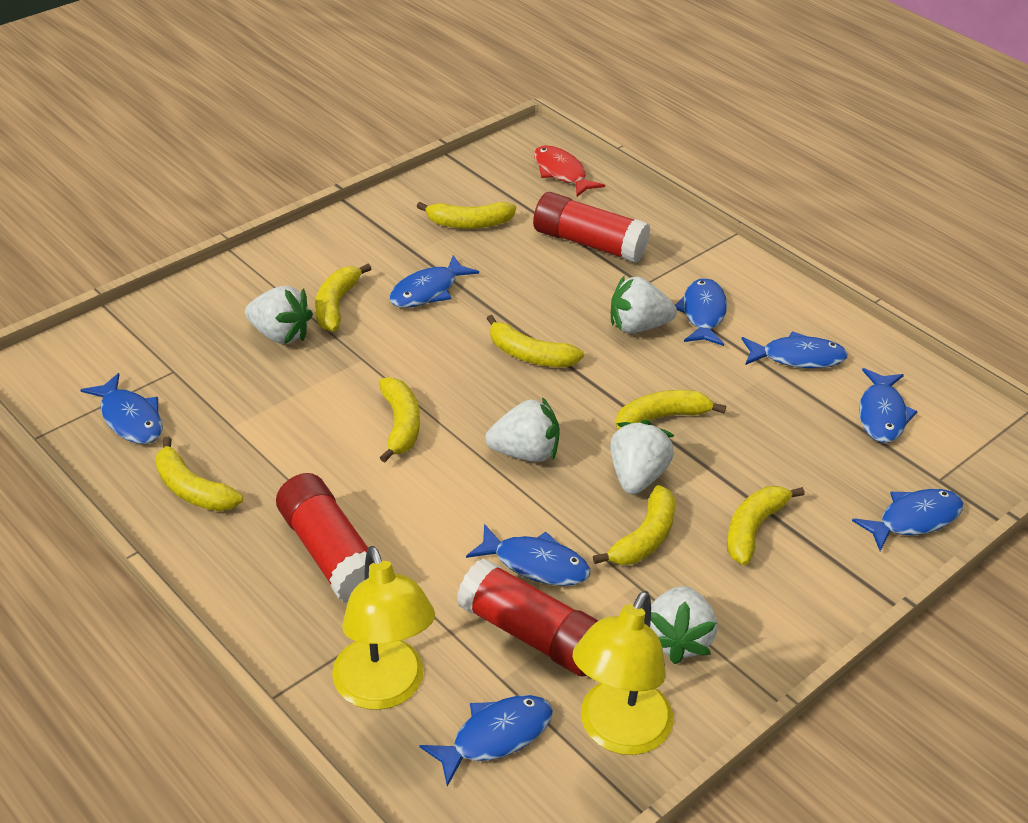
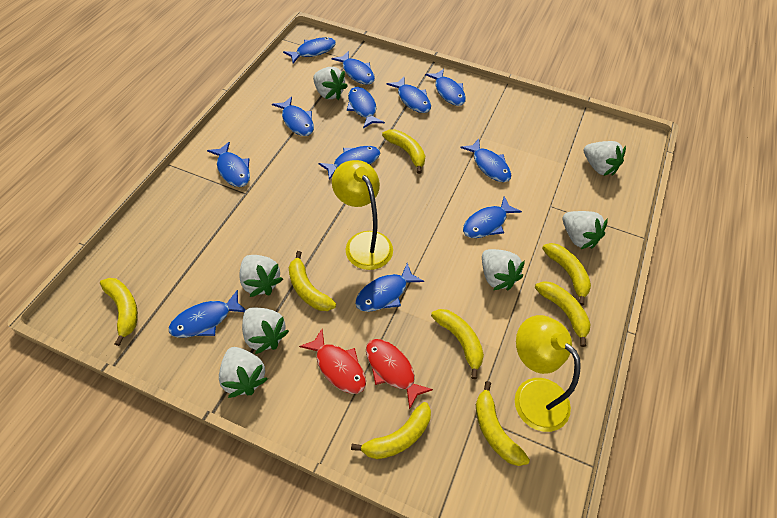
blue fish: 8 -> 12
red fish: 1 -> 2
red glue stick: 3 -> 0
white strawberry: 5 -> 7

